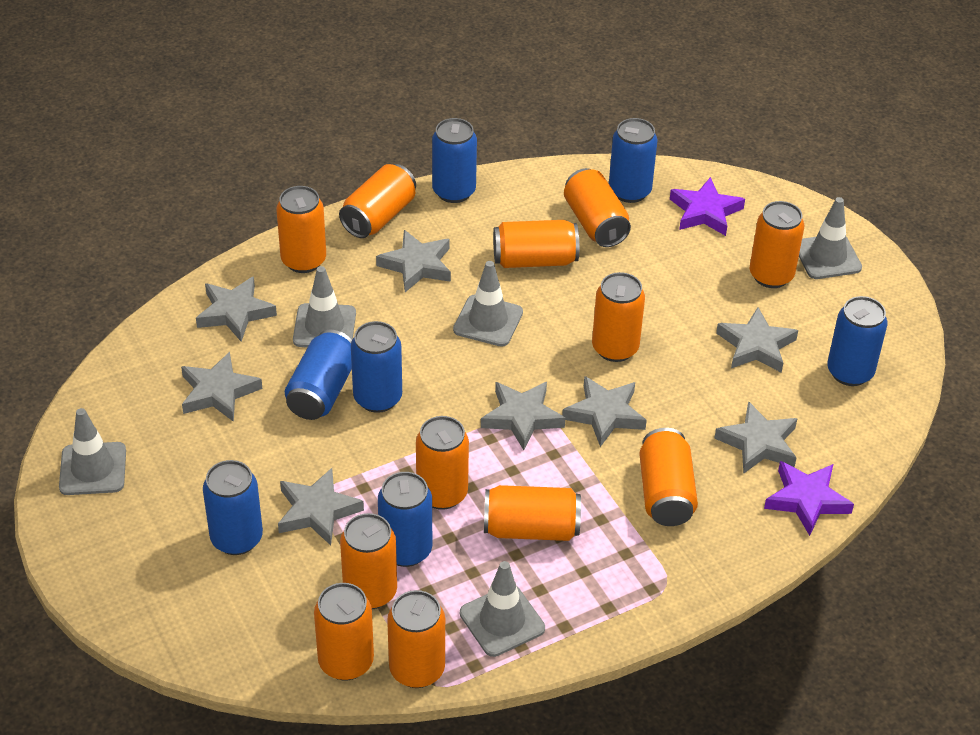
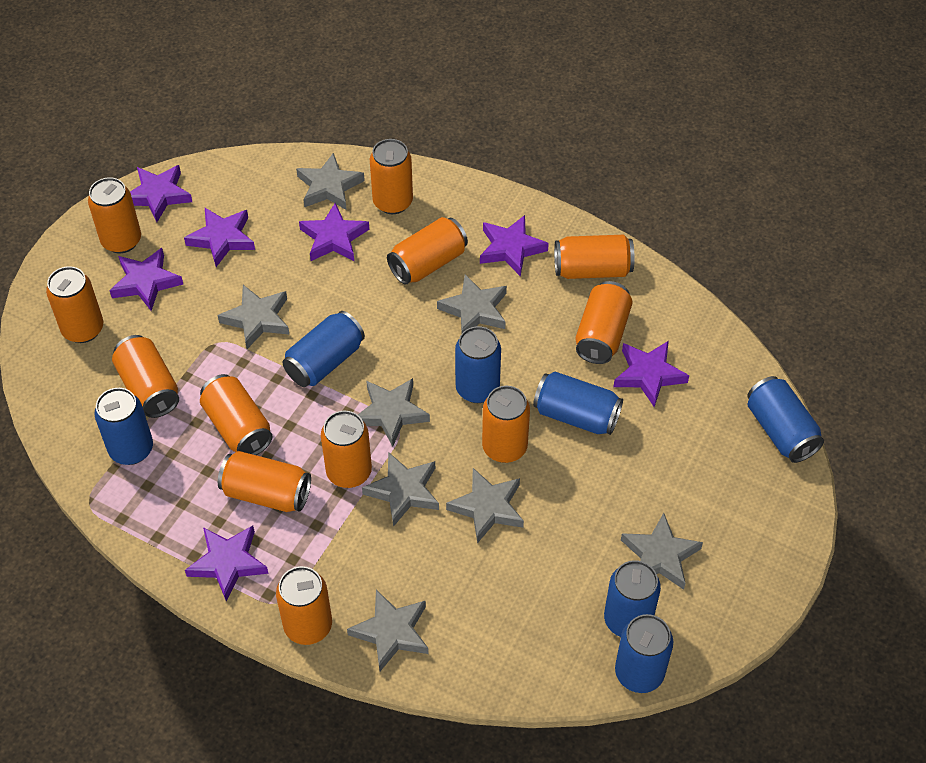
grey traffic cone: 5 -> 0
purple star: 2 -> 7

